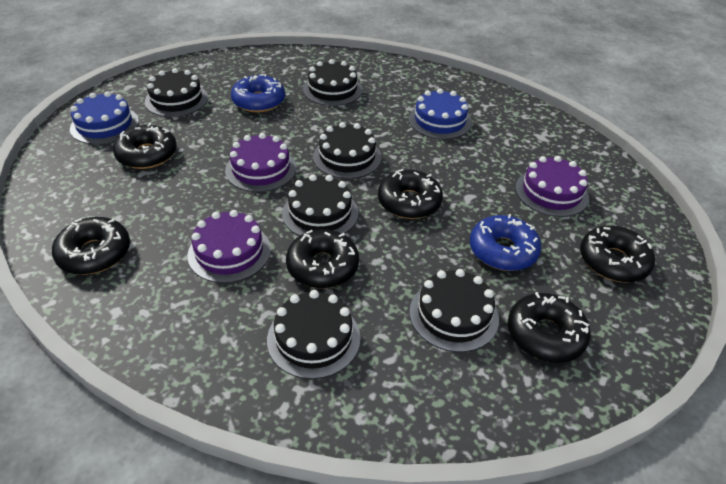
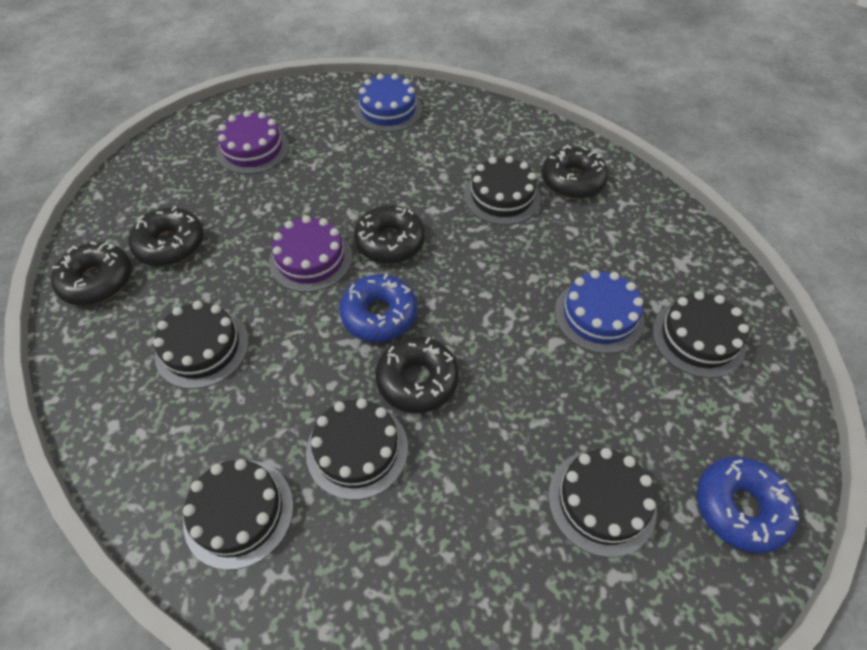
black donut: 6 -> 5
purple cake: 3 -> 2

